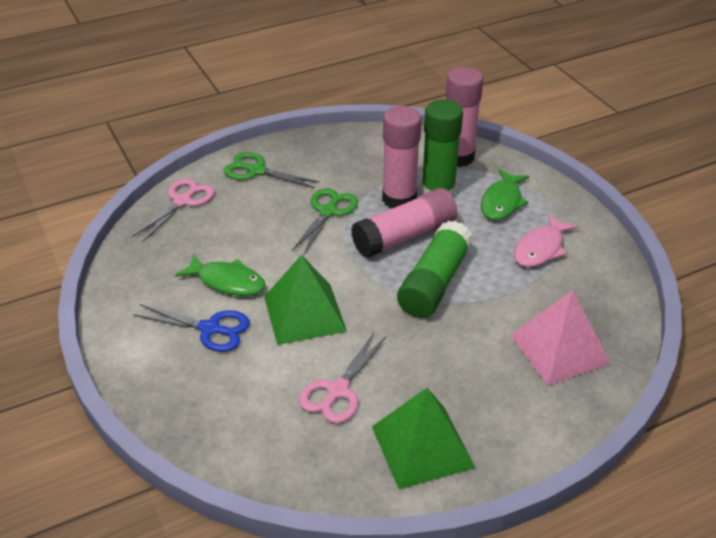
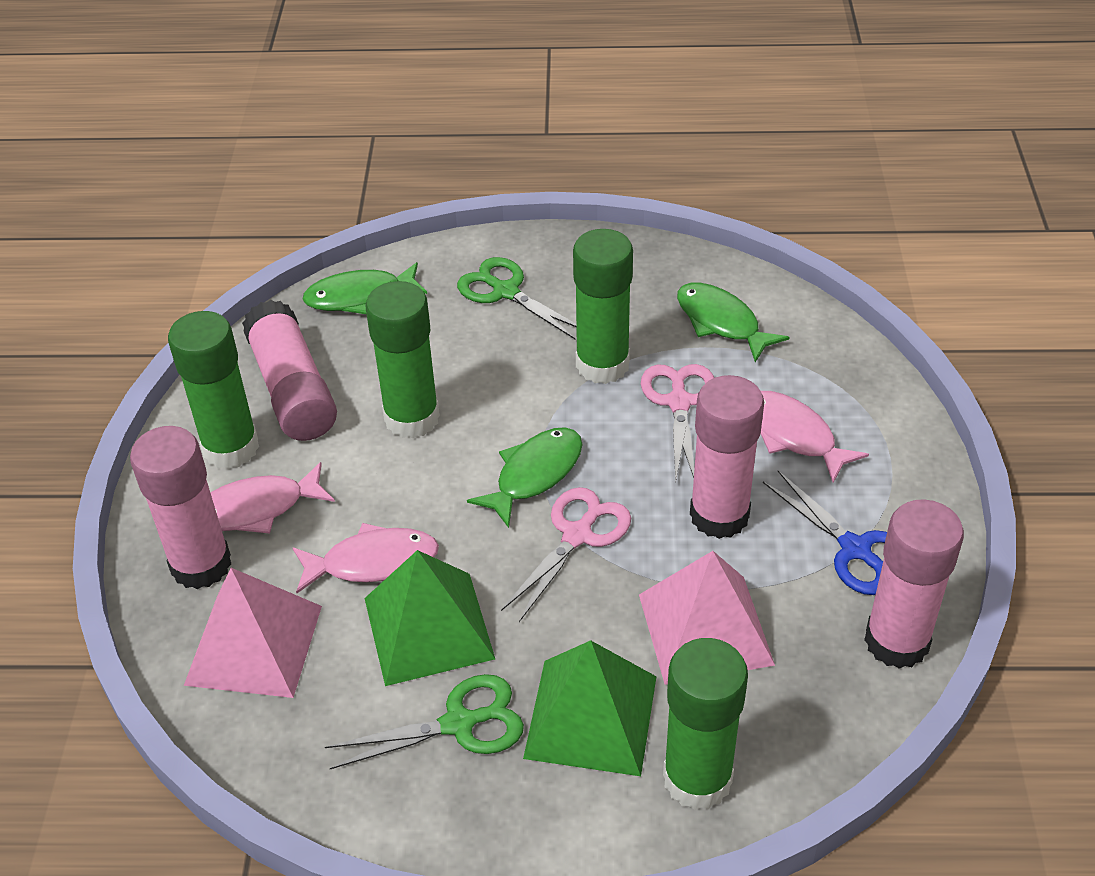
green fish: 2 -> 3
green glue stick: 2 -> 4
pink fish: 1 -> 3
pink glue stick: 3 -> 4
pink pyramid: 1 -> 2

